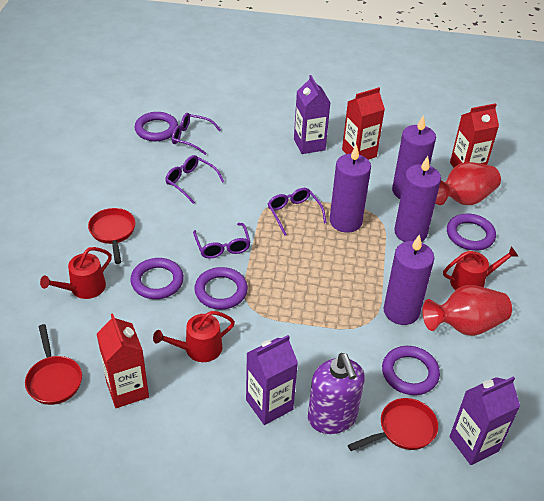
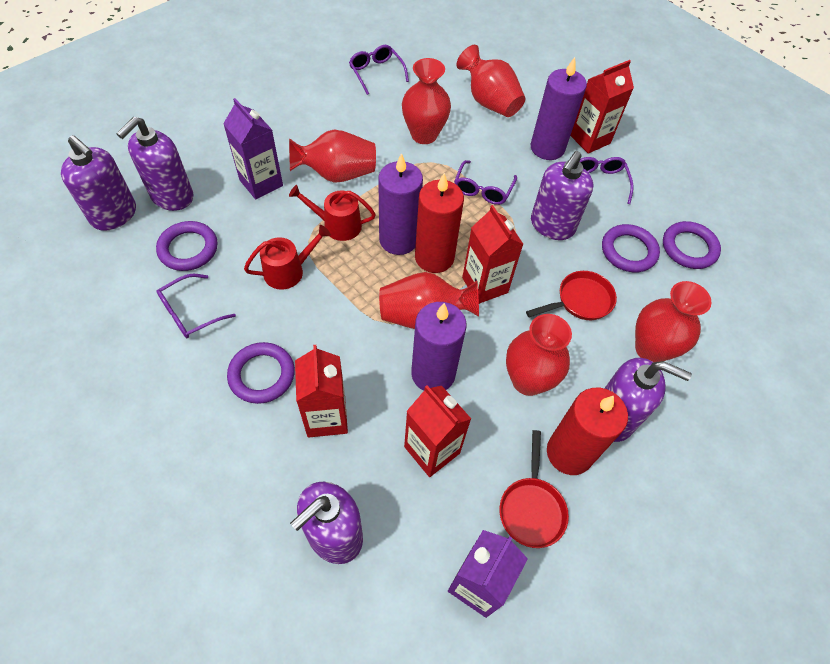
purple candle: 4 -> 3
purple carton: 3 -> 2
purple ring: 5 -> 4
purple soap dispenser: 1 -> 5
red candle: 0 -> 2
red carton: 3 -> 4
red pan: 3 -> 2
red vase: 2 -> 6
red watering can: 3 -> 2

